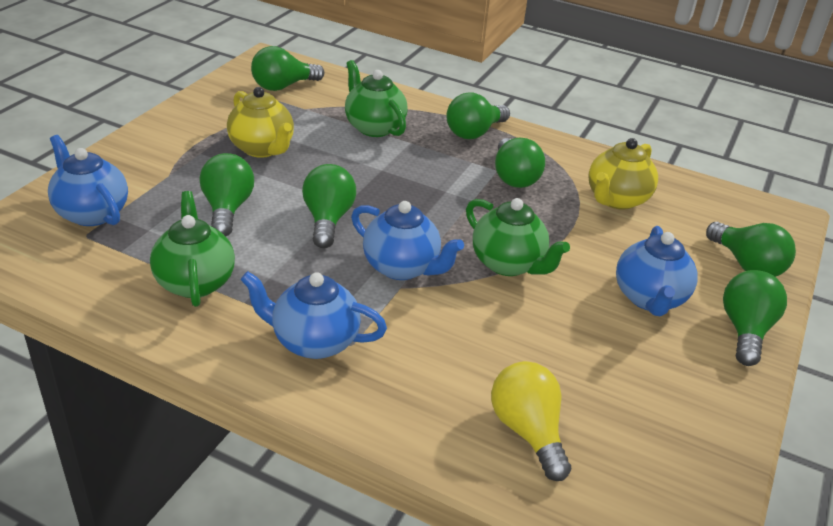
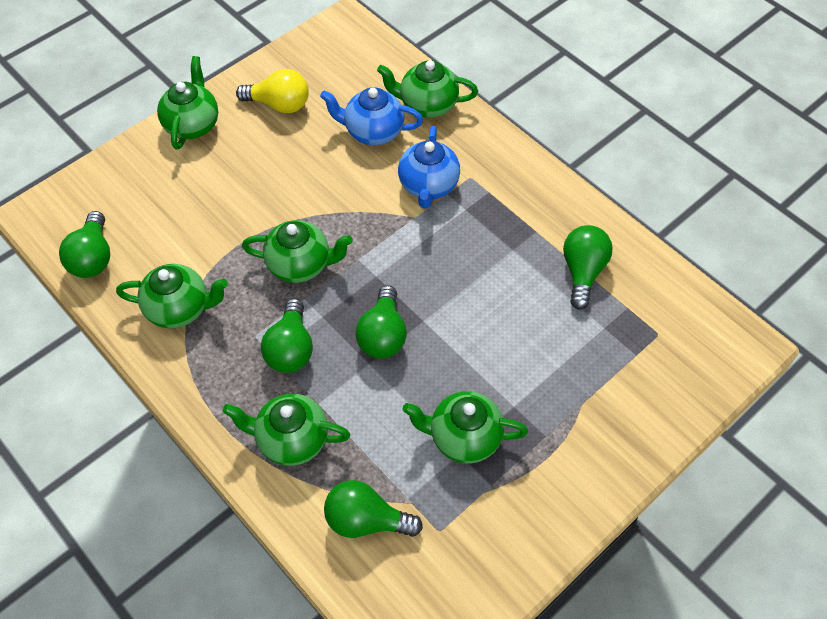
blue teapot: 4 -> 2
green light bulb: 7 -> 5
green teapot: 3 -> 6
yellow teapot: 2 -> 0

